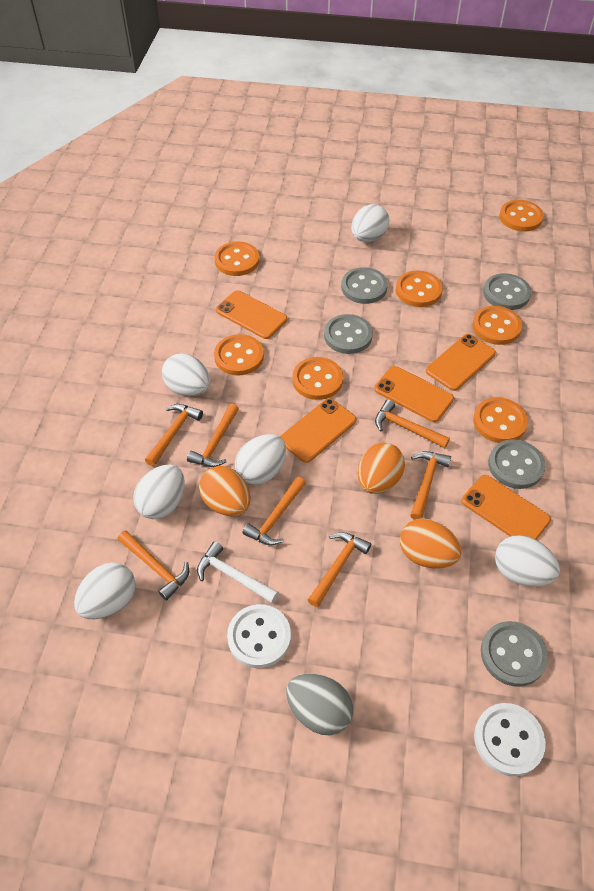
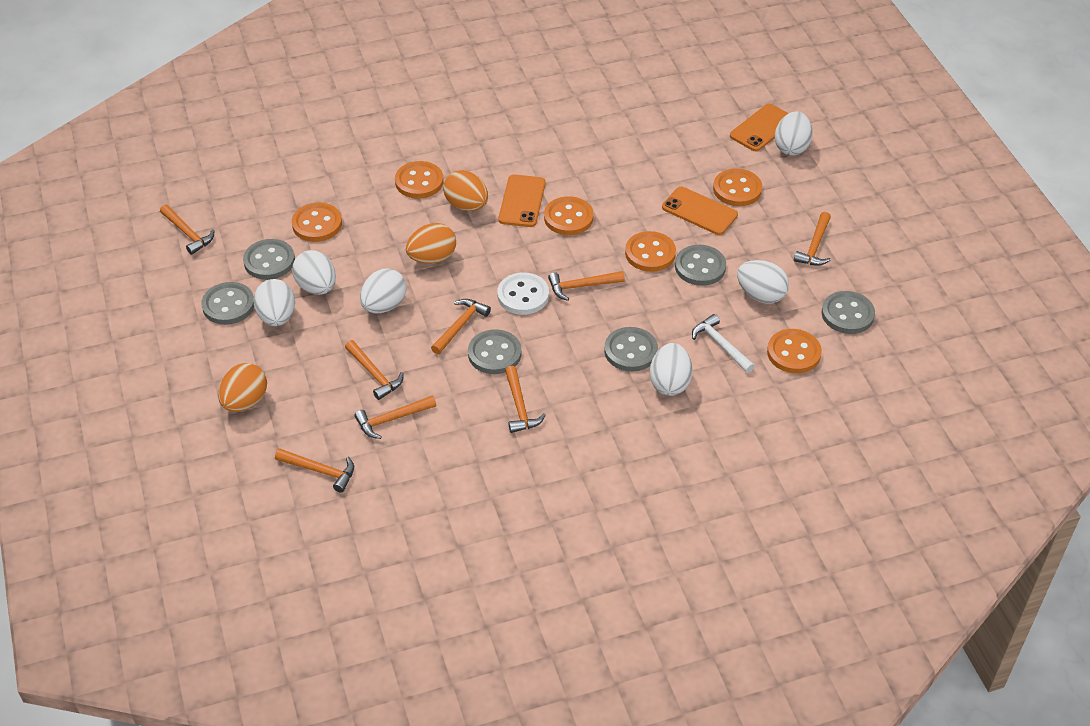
grey button: 5 -> 6
grey egg: 1 -> 0
orange button: 7 -> 6
orange hammer: 7 -> 8
orange phone: 5 -> 3
white button: 2 -> 1

